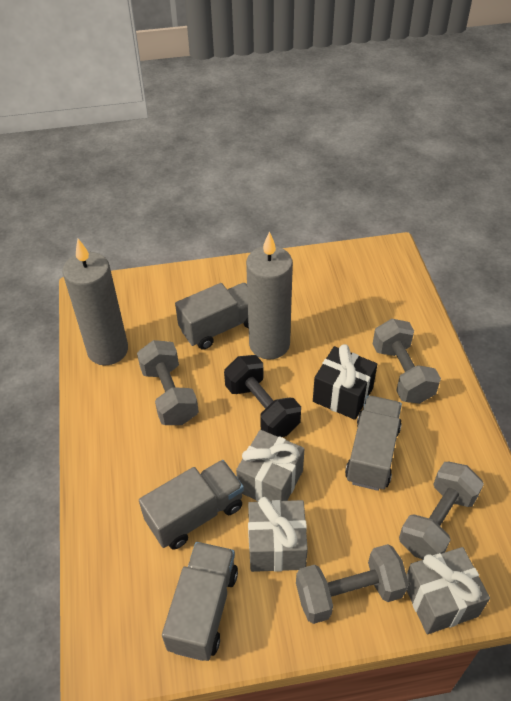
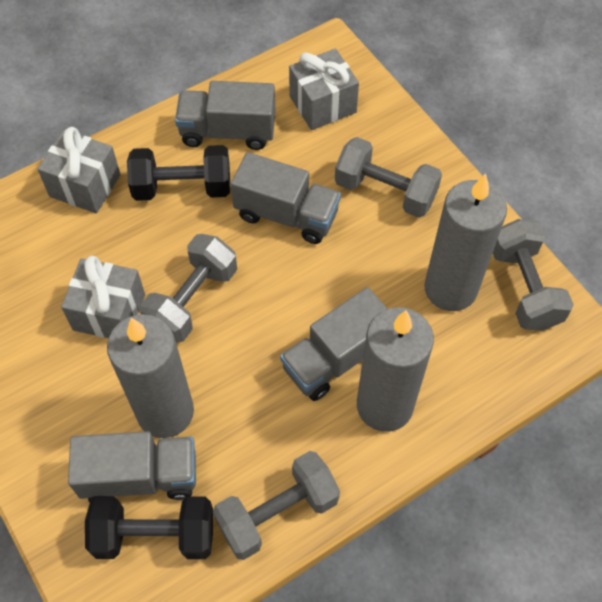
black dumbbell: 1 -> 2
black gift: 1 -> 0
grey candle: 2 -> 3

